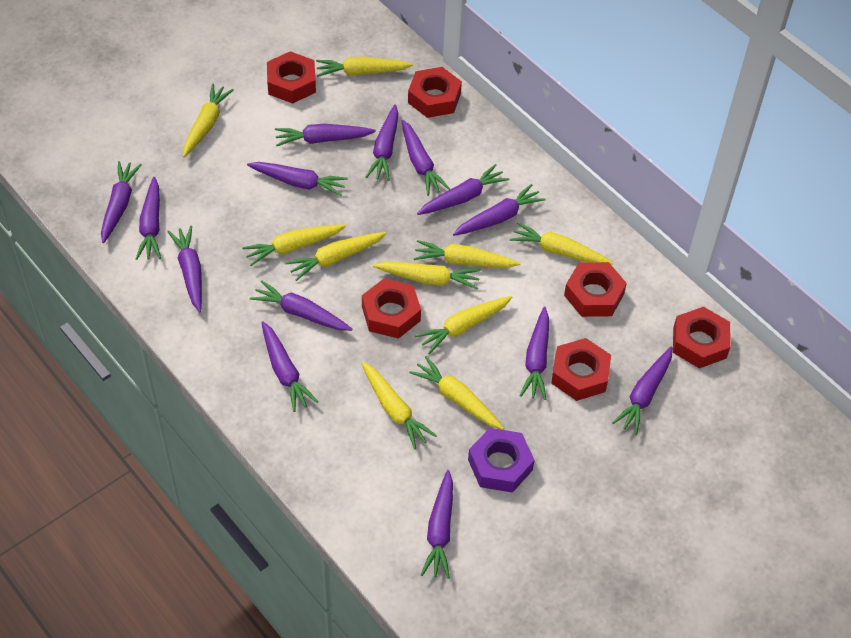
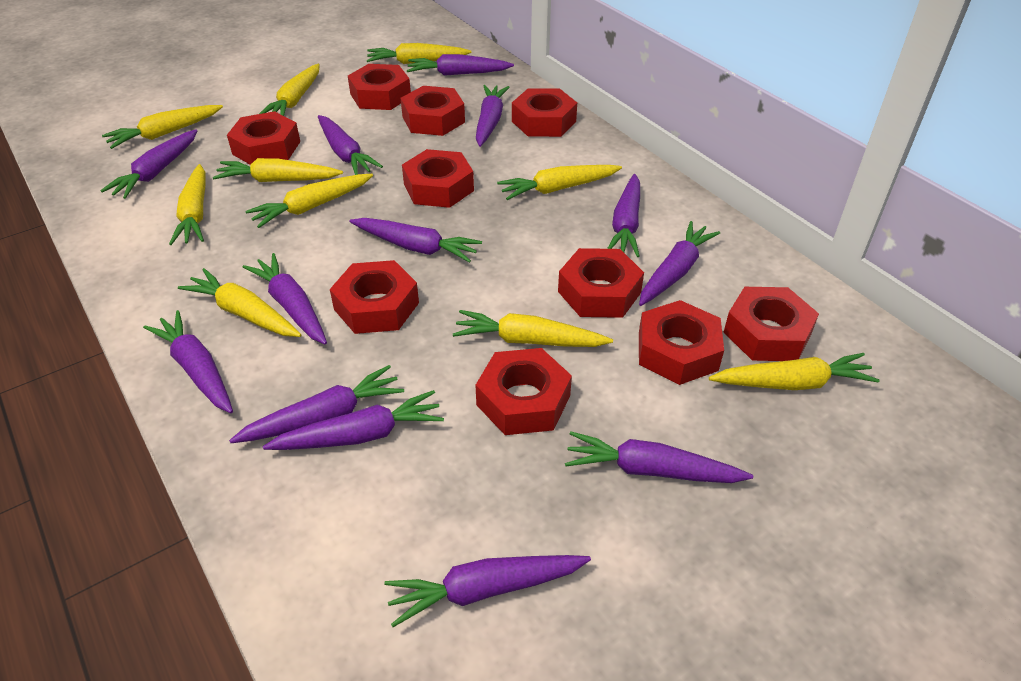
purple carrot: 14 -> 13
purple nut: 1 -> 0
red nut: 6 -> 10

